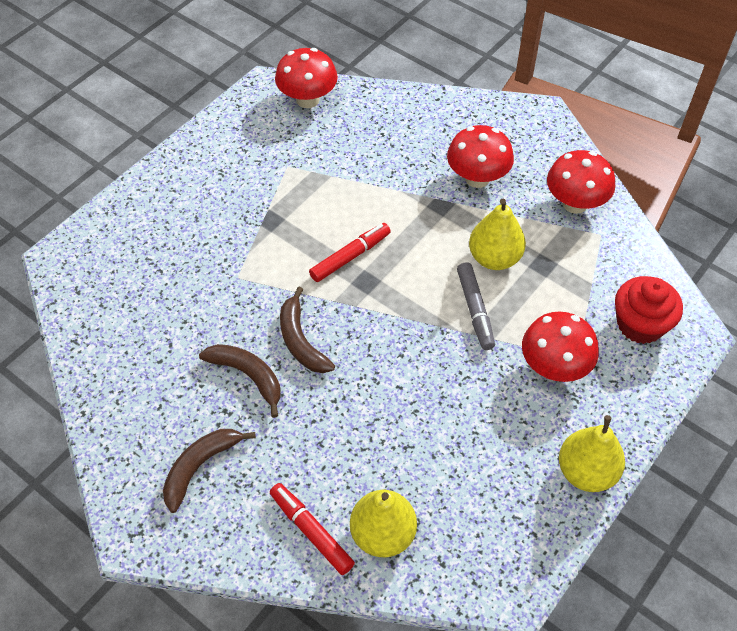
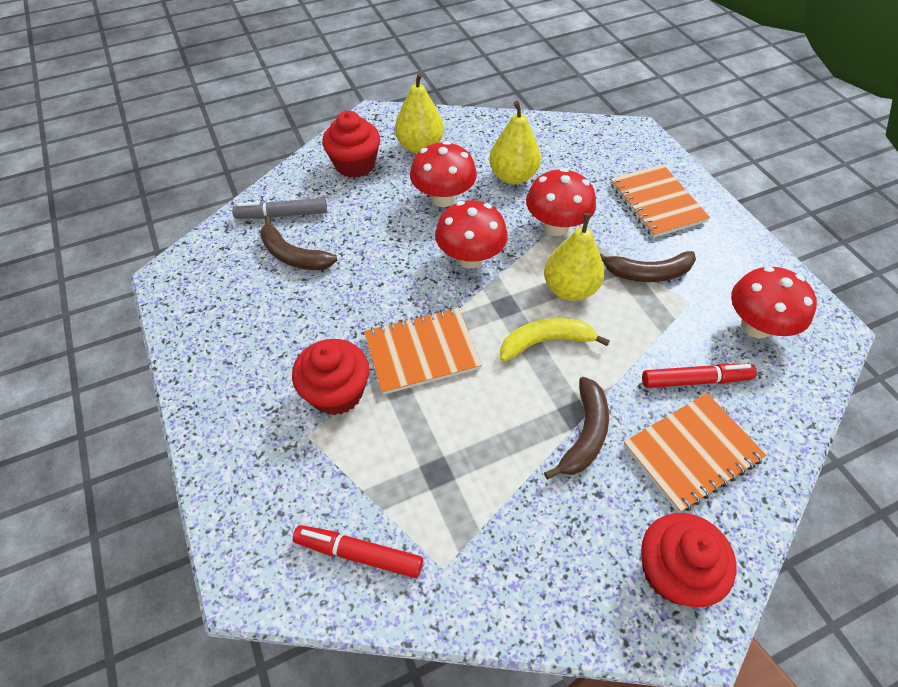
orange notebook: 0 -> 3
red cupcake: 1 -> 3
yellow banana: 0 -> 1

